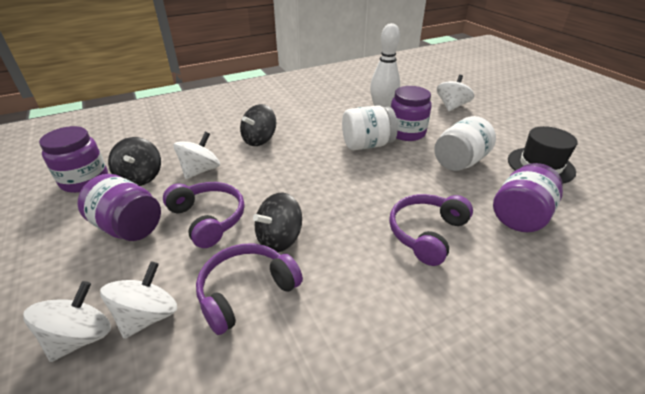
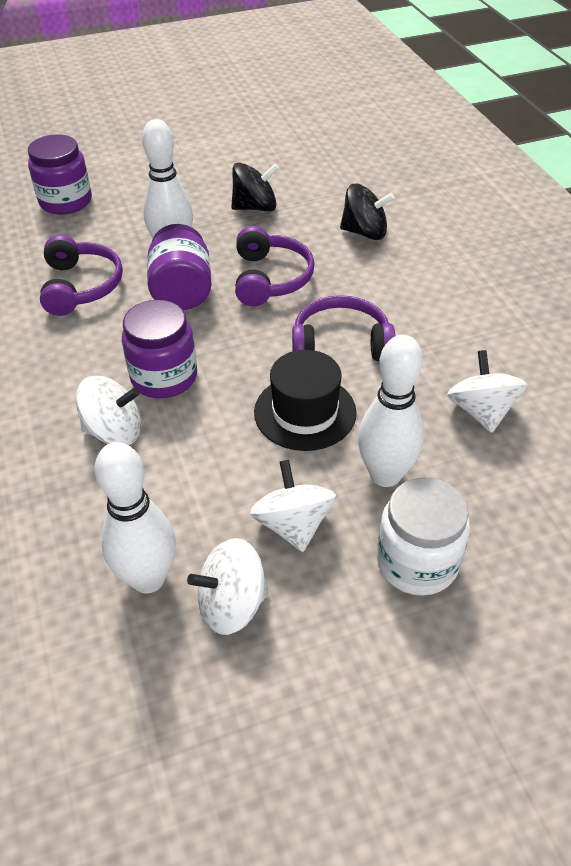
black spinning top: 3 -> 2
purple jar: 4 -> 3
white bowling pin: 1 -> 3
white jar: 2 -> 1

